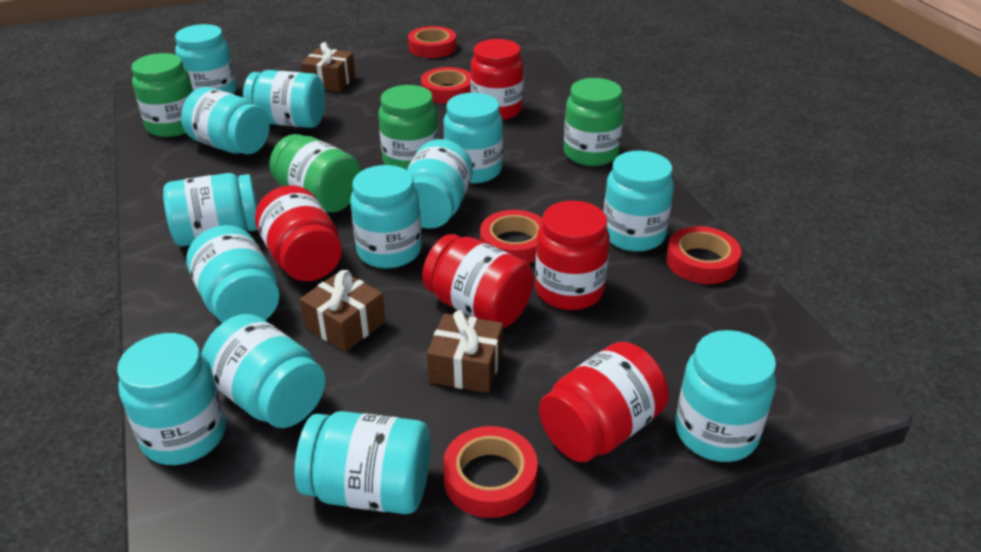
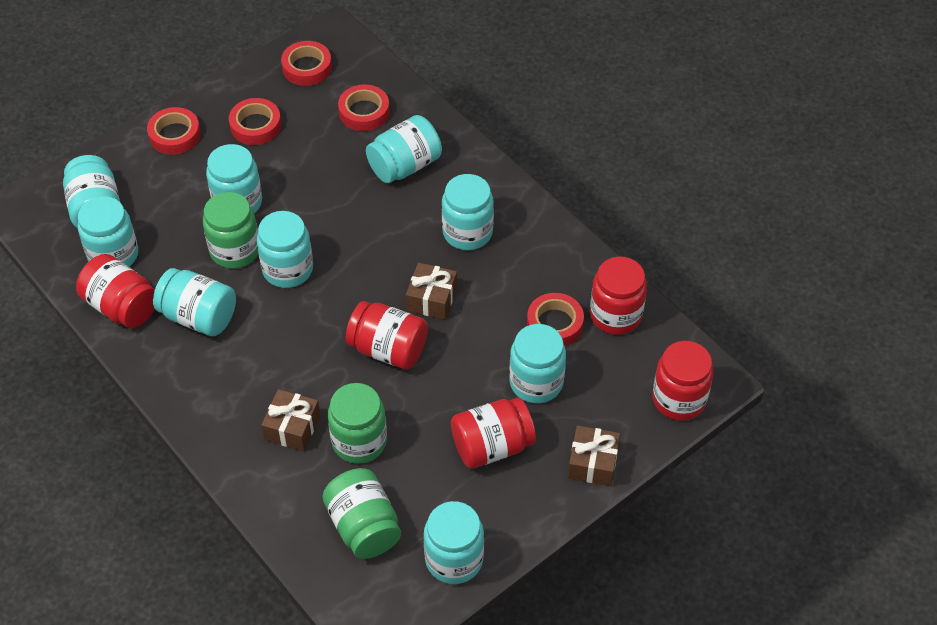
green jar: 4 -> 3
turquoise jar: 13 -> 9

